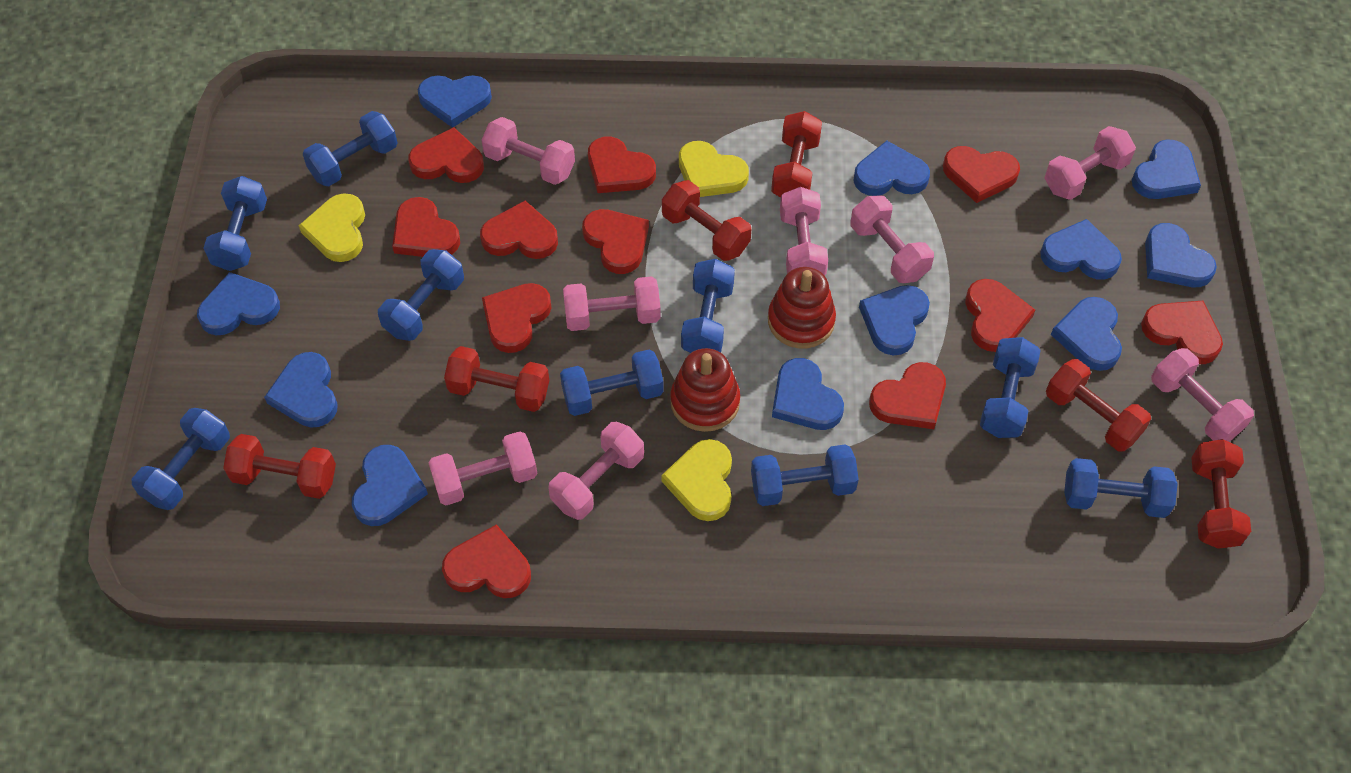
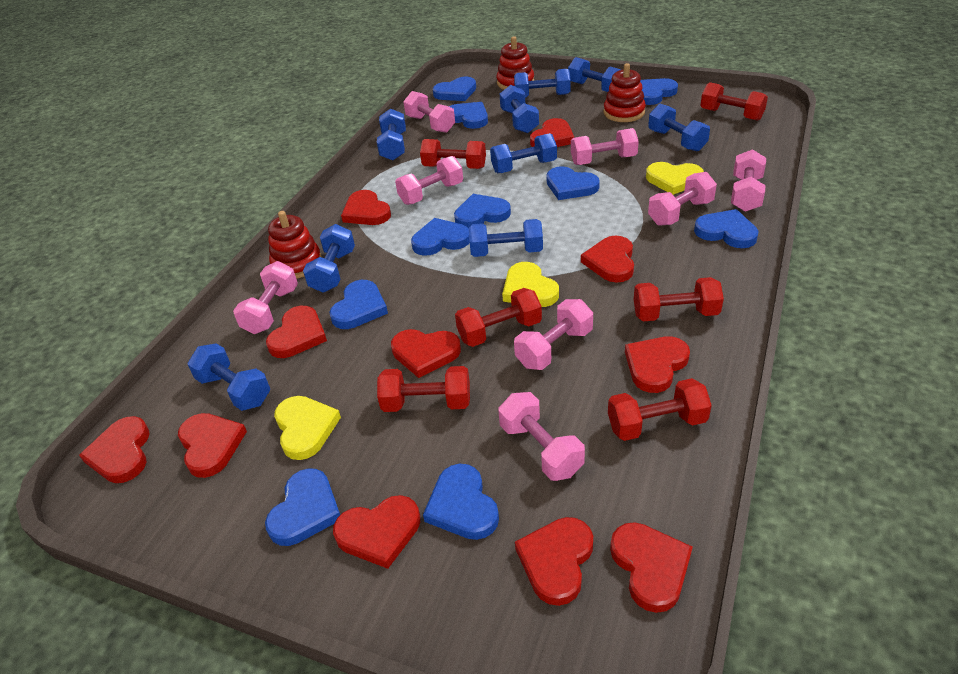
blue heart: 11 -> 10
red stacking toy: 2 -> 3

